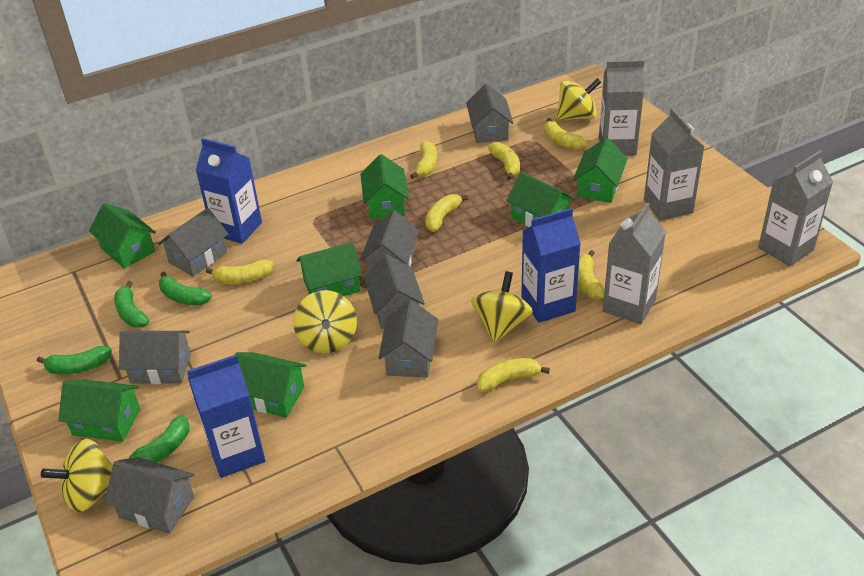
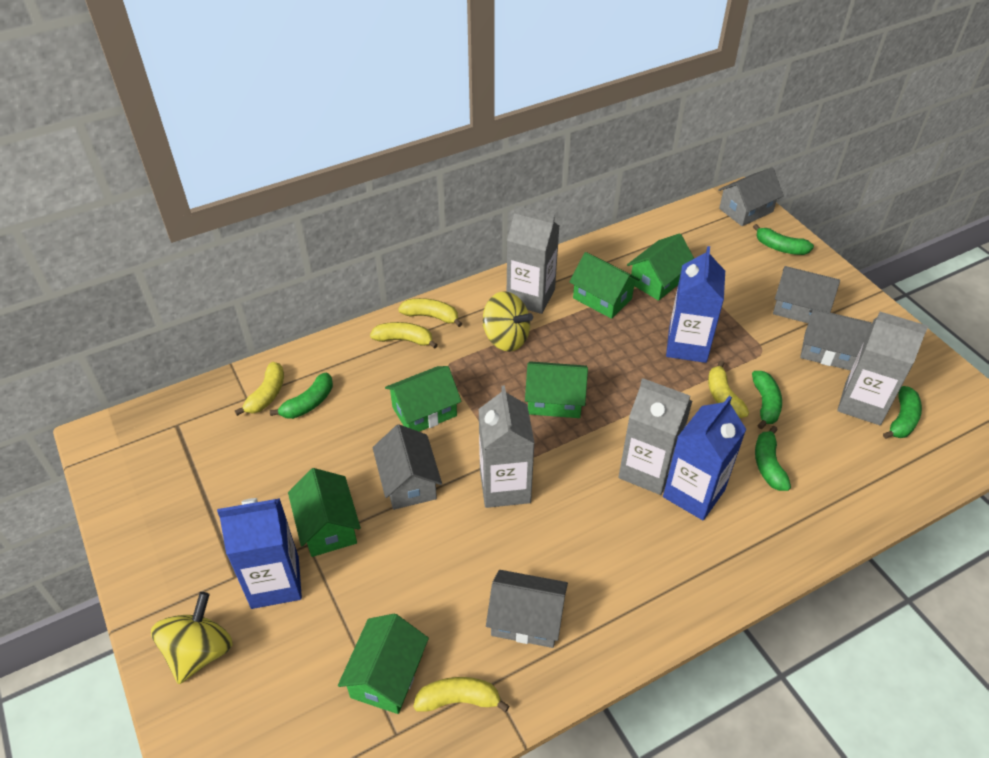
green banana: 4 -> 5
green house: 7 -> 6
grey house: 7 -> 5
yellow banana: 7 -> 5
yellow spinning top: 4 -> 2

